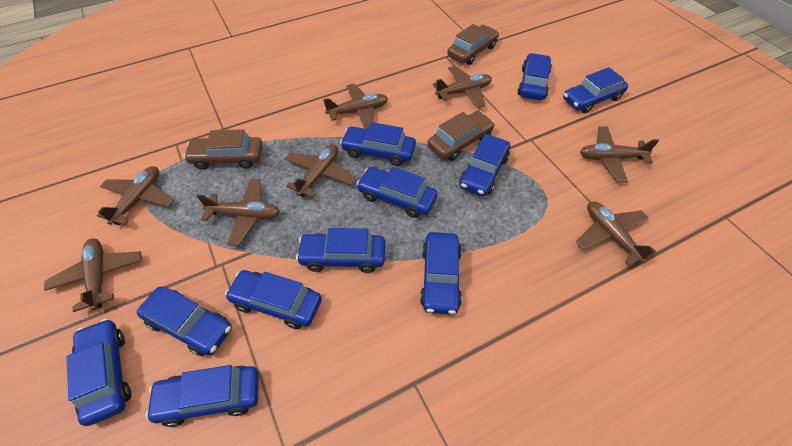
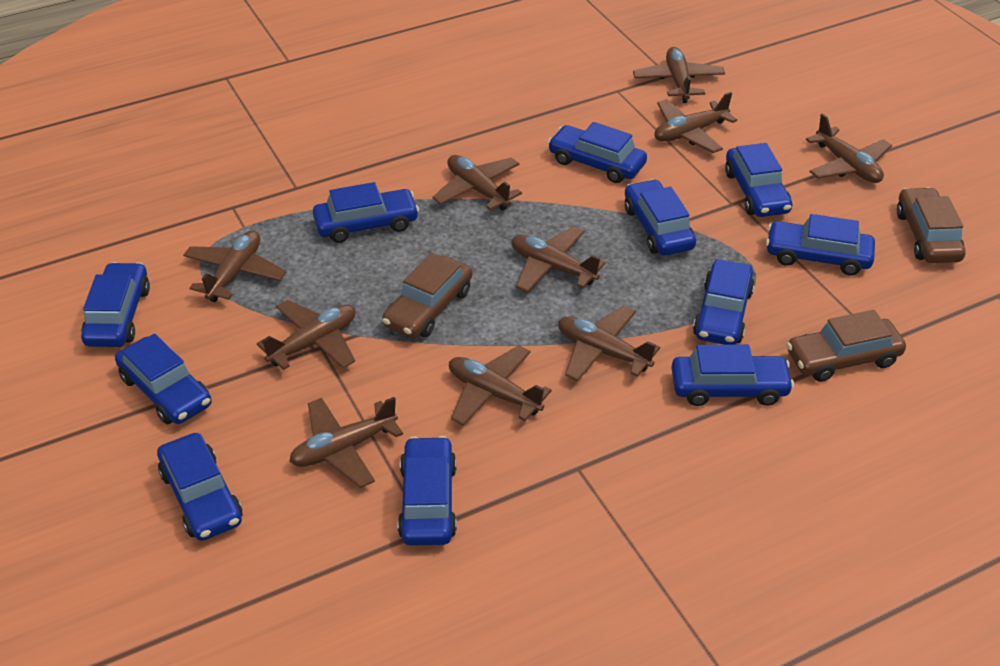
brown plane: 8 -> 10

